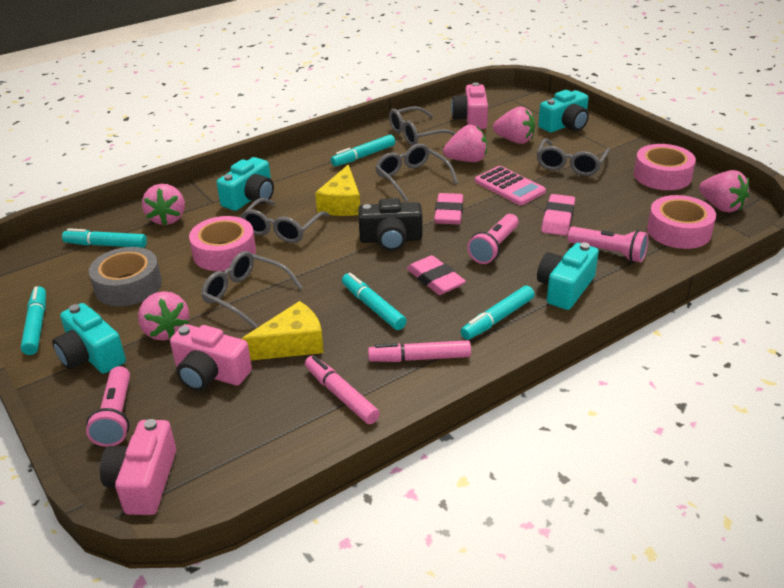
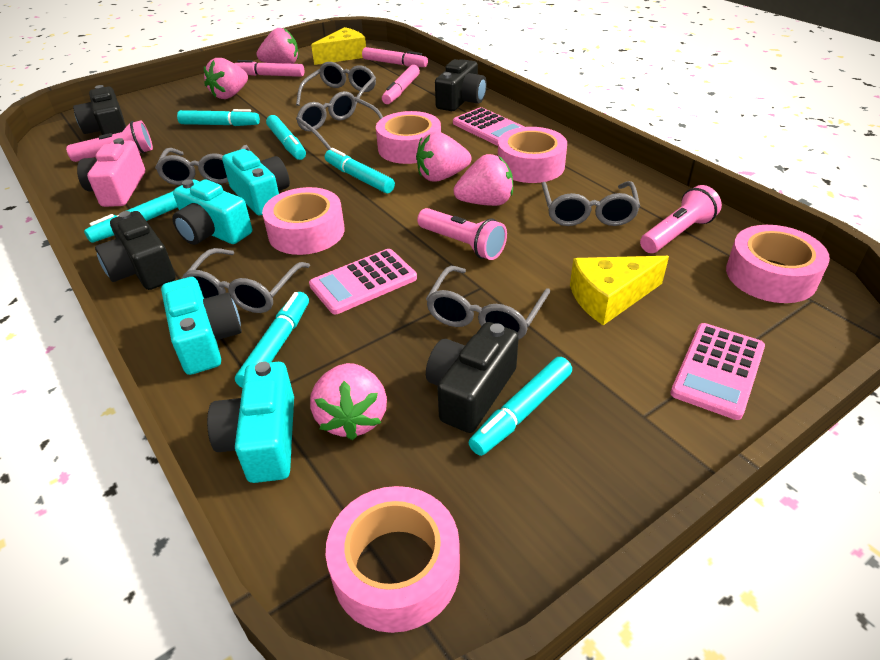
black camera: 1 -> 4
grey glasses: 5 -> 6
grey tape: 1 -> 0
pink calculator: 1 -> 3
pink camera: 3 -> 1
pink eraser: 3 -> 0
pink marker: 2 -> 3
pink tape: 3 -> 5
turquoise marker: 5 -> 6

